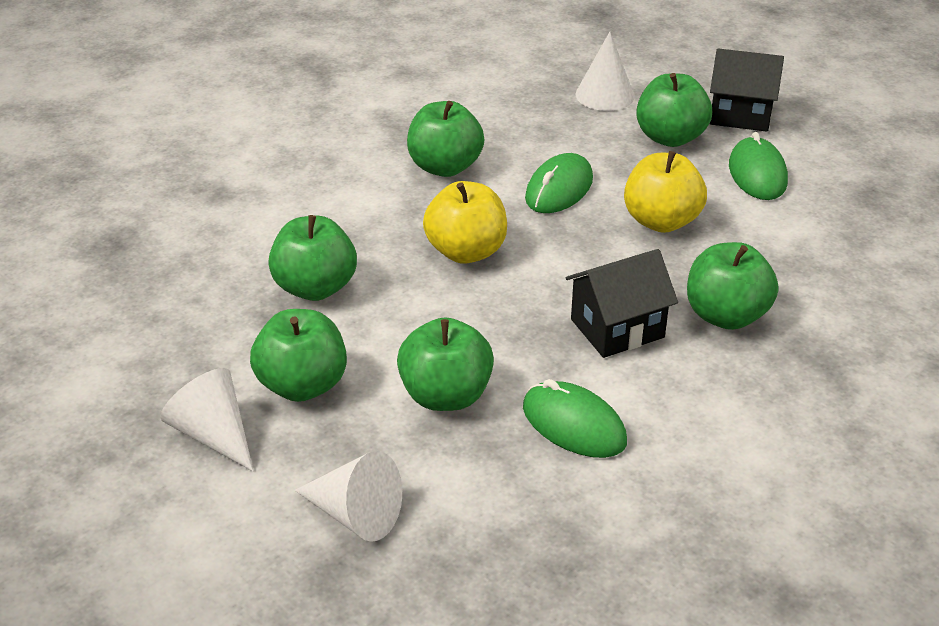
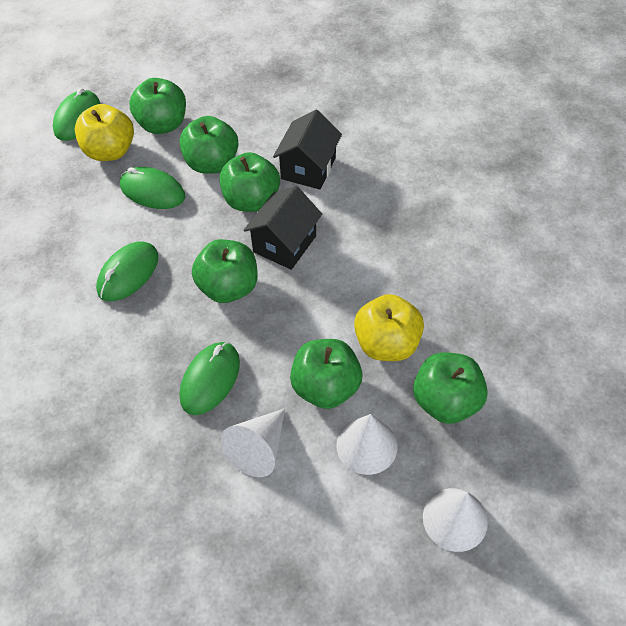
green mouse: 3 -> 4

